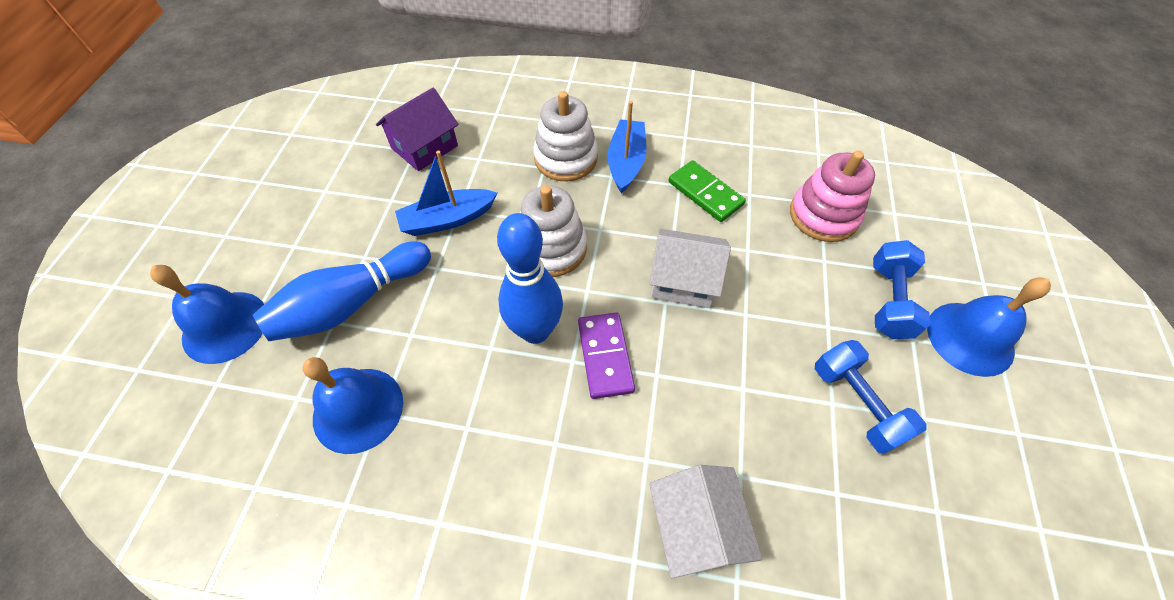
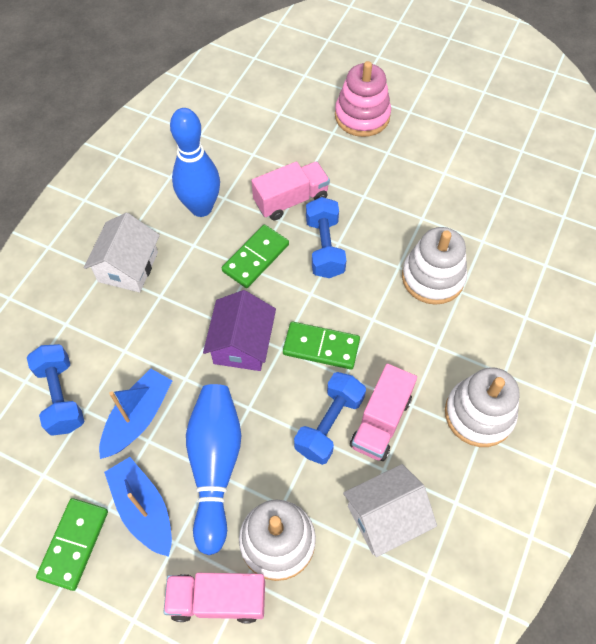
blue bell: 3 -> 0
blue dumbbell: 2 -> 3
green domino: 1 -> 3
pink truck: 0 -> 3
purple domino: 1 -> 0
white stacking toy: 2 -> 3

